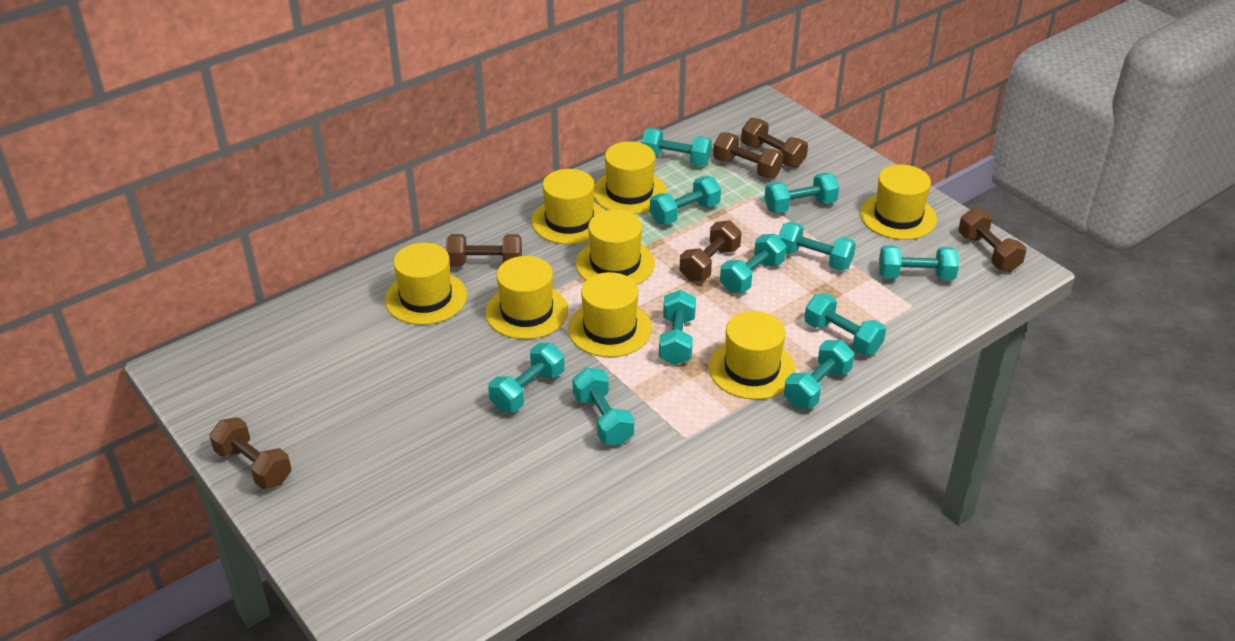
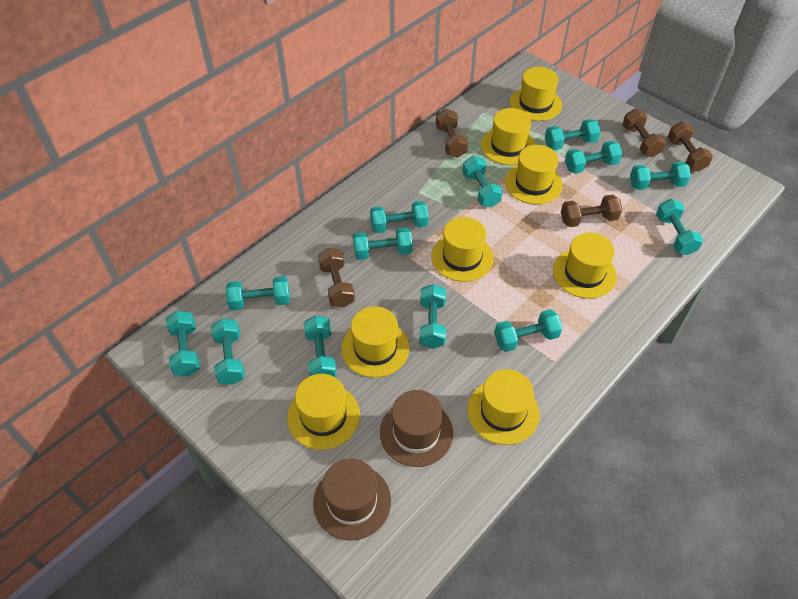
brown dumbbell: 6 -> 5
brown hat: 0 -> 2
turquoise dumbbell: 11 -> 13

